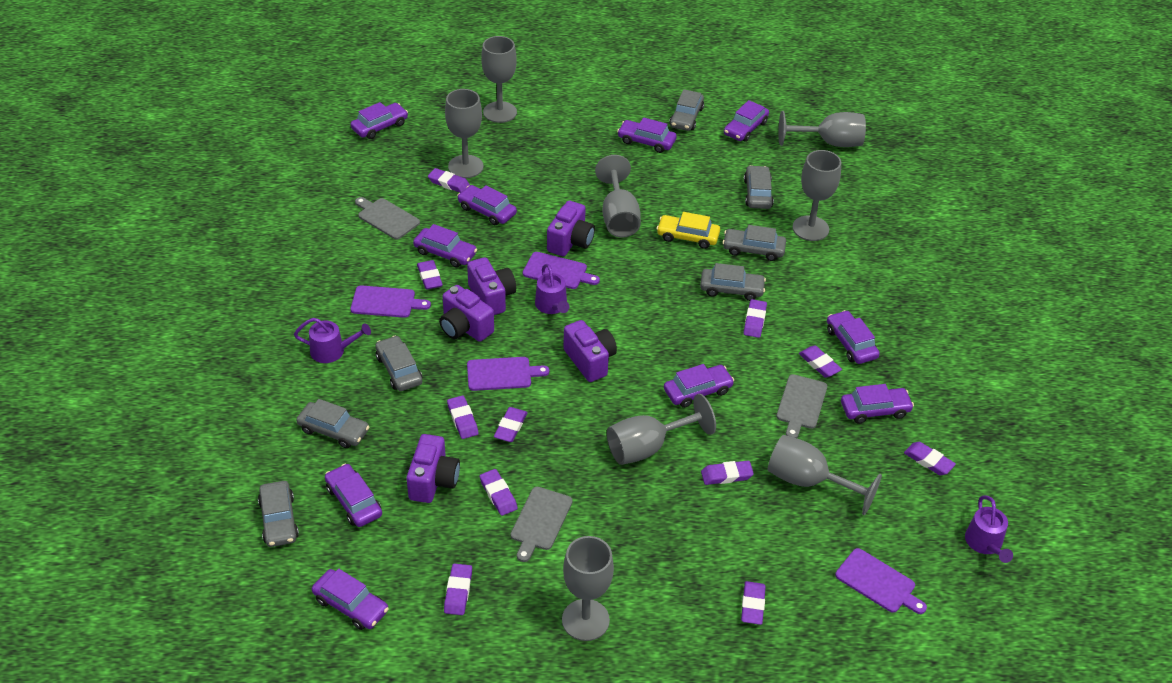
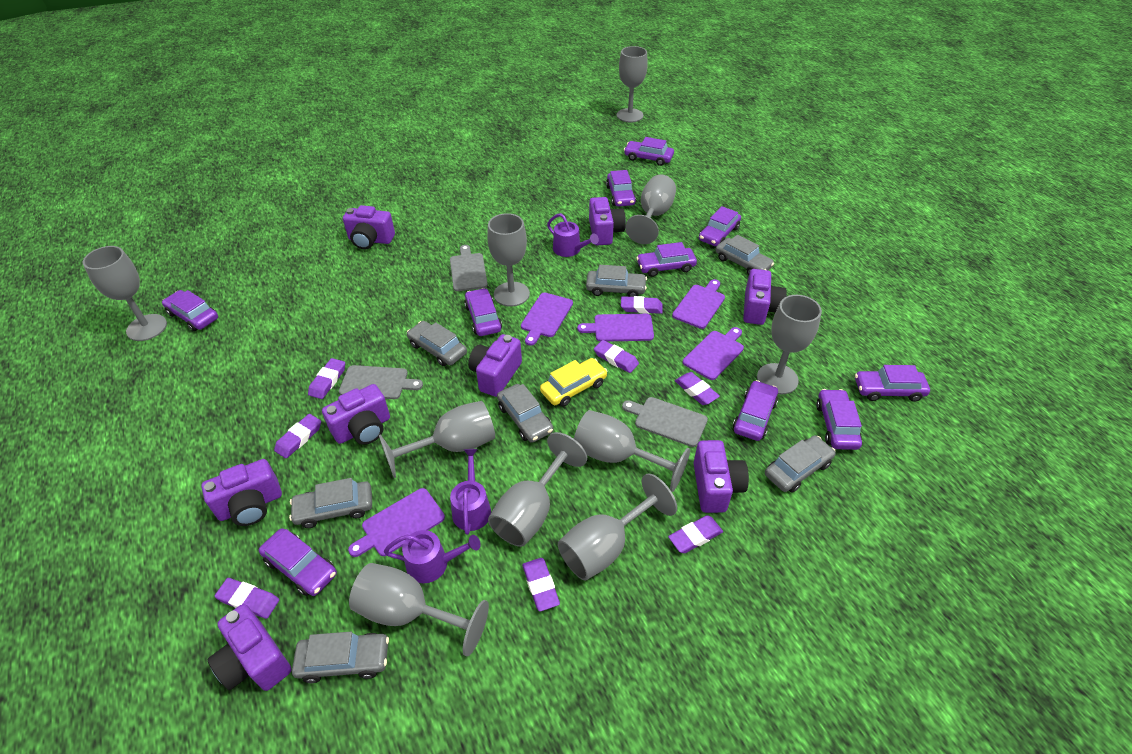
grey goblet: 8 -> 10
purple camera: 5 -> 8
purple cutting board: 4 -> 5
purple eraser: 11 -> 8

